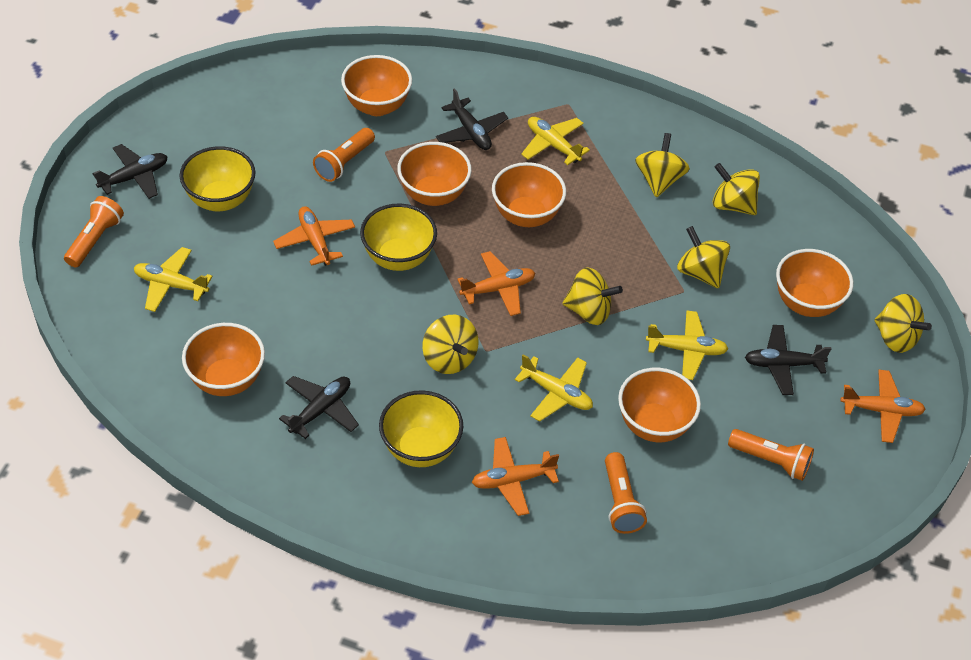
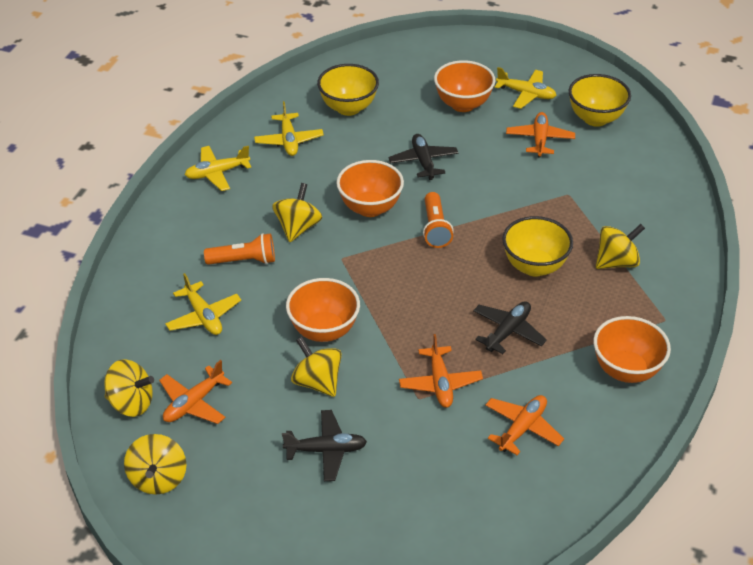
black plane: 4 -> 3
orange bowl: 6 -> 4
orange flashlight: 4 -> 2
yellow spinning top: 6 -> 5

